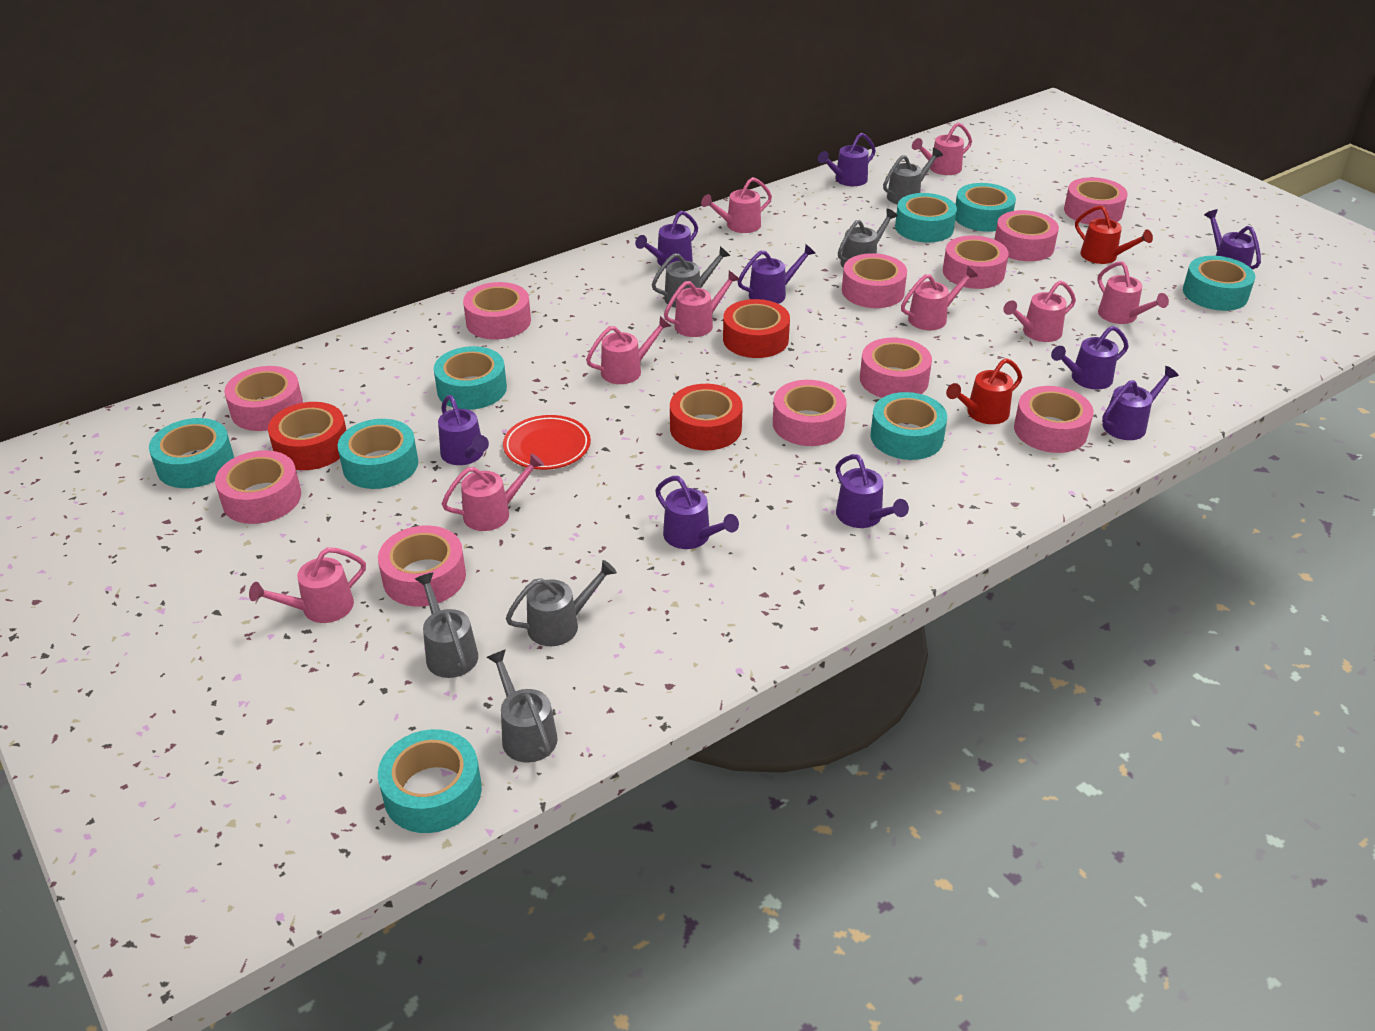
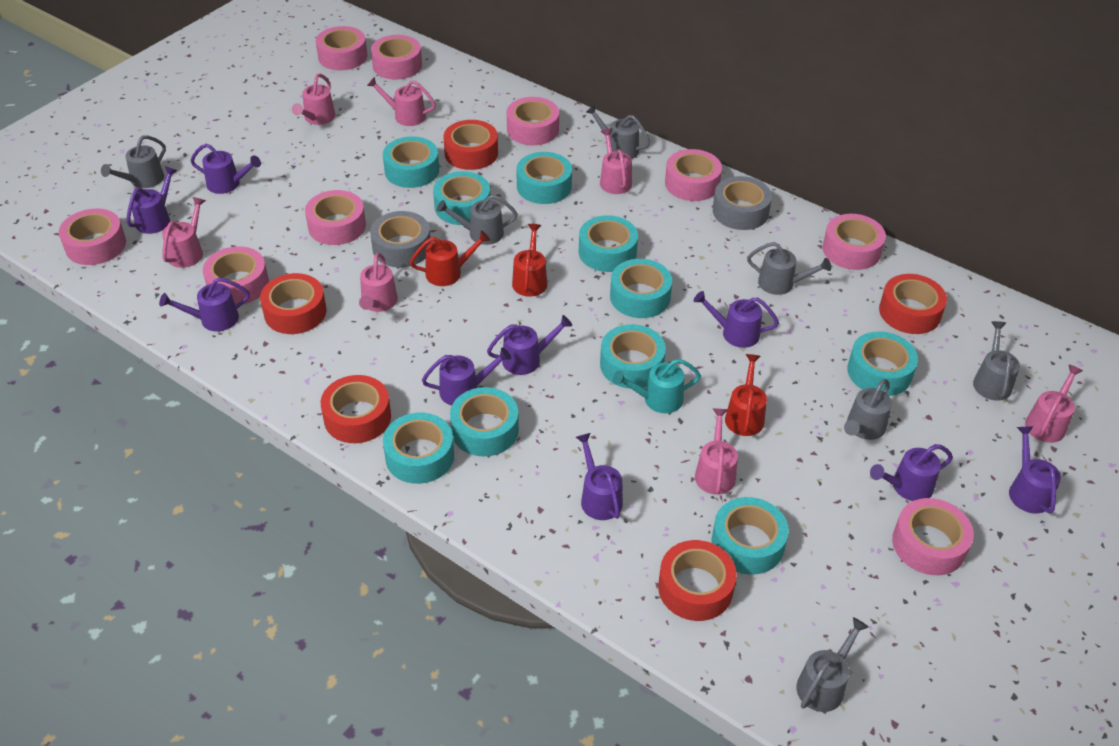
grey tape: 0 -> 2
grey watering can: 6 -> 7
pink tape: 11 -> 9
pink watering can: 9 -> 7
red plate: 1 -> 0
red tape: 3 -> 5
red watering can: 2 -> 3
turquoise tape: 8 -> 10
turquoise watering can: 0 -> 1

